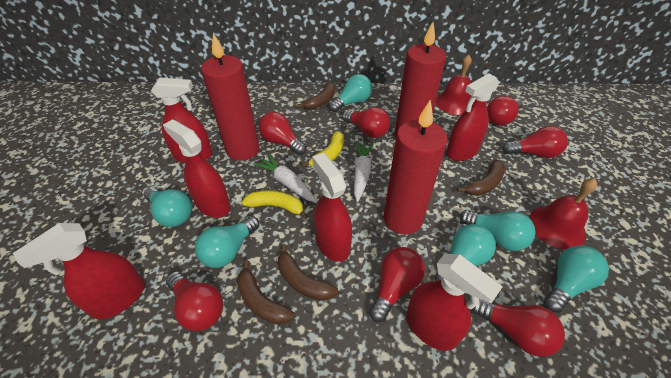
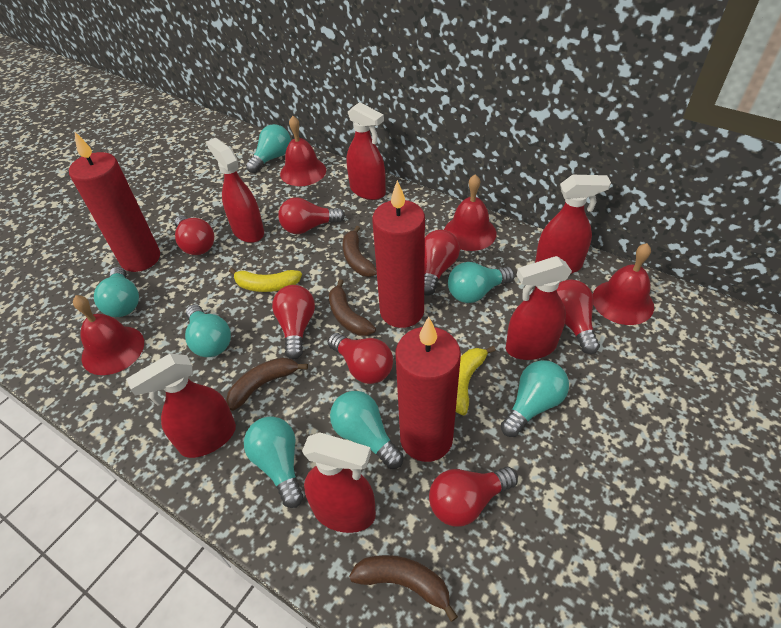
red bell: 2 -> 4
turquoise light bulb: 6 -> 7
white carrot: 2 -> 0

